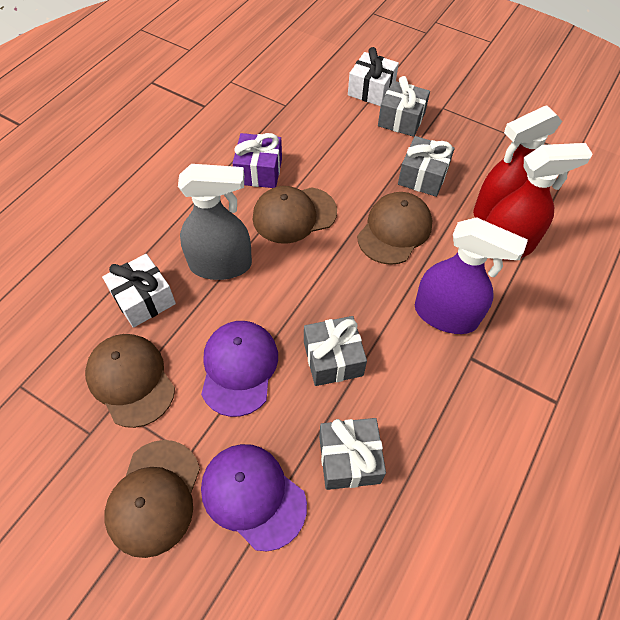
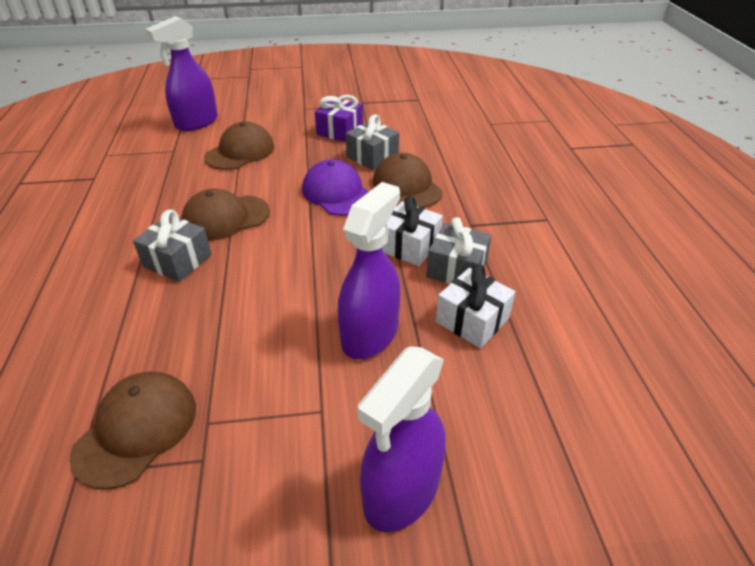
grey gift: 4 -> 3
grey spray bottle: 1 -> 0
purple cap: 2 -> 1
purple spray bottle: 1 -> 3
red spray bottle: 2 -> 0

